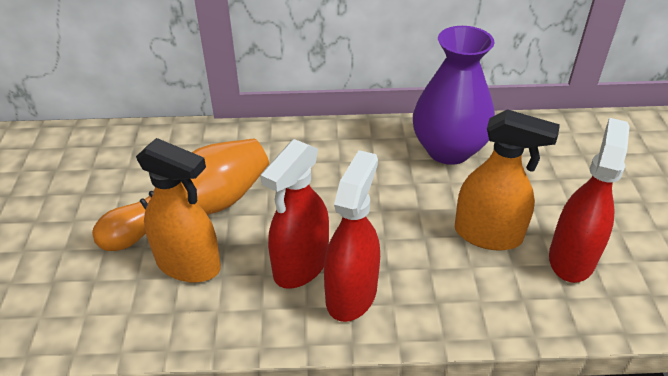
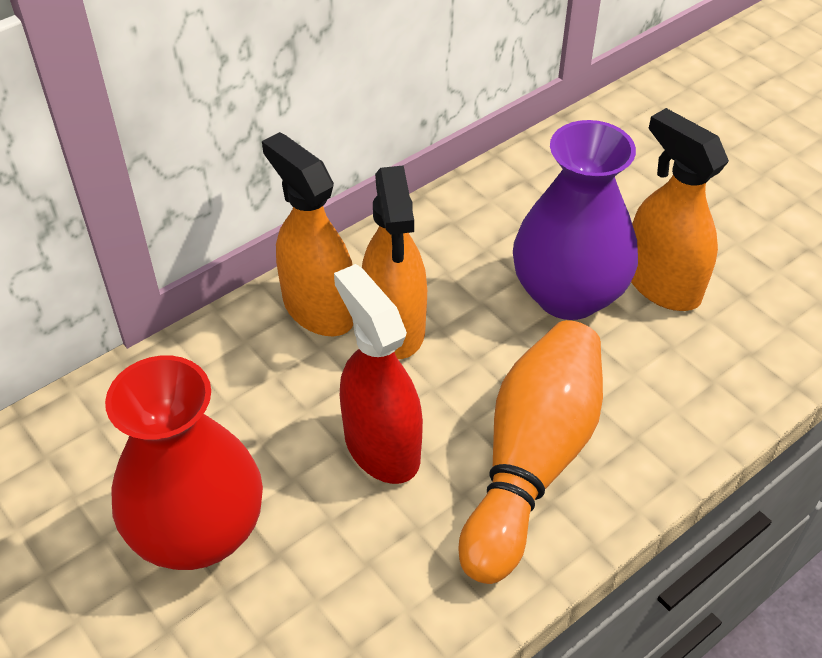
orange spray bottle: 2 -> 3
red spray bottle: 3 -> 1
red vase: 0 -> 1

